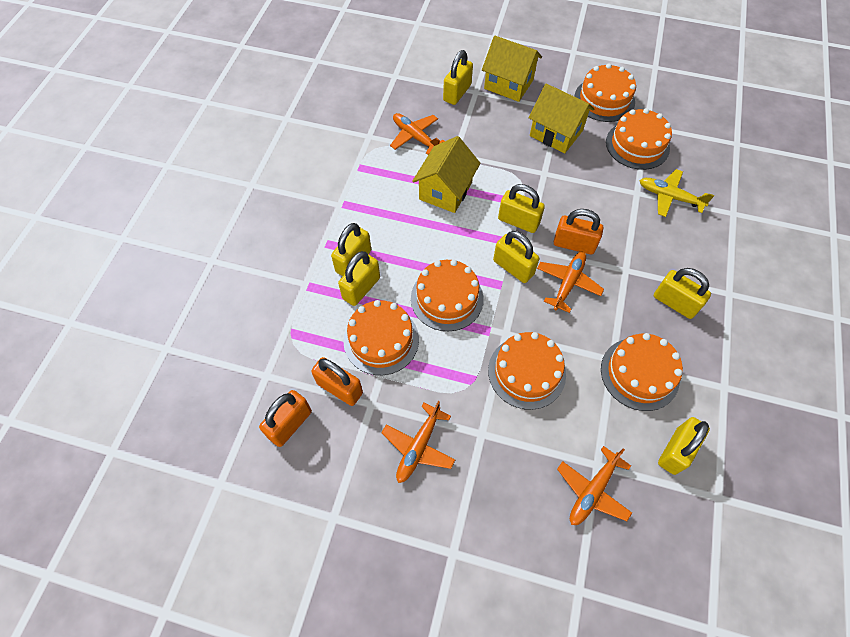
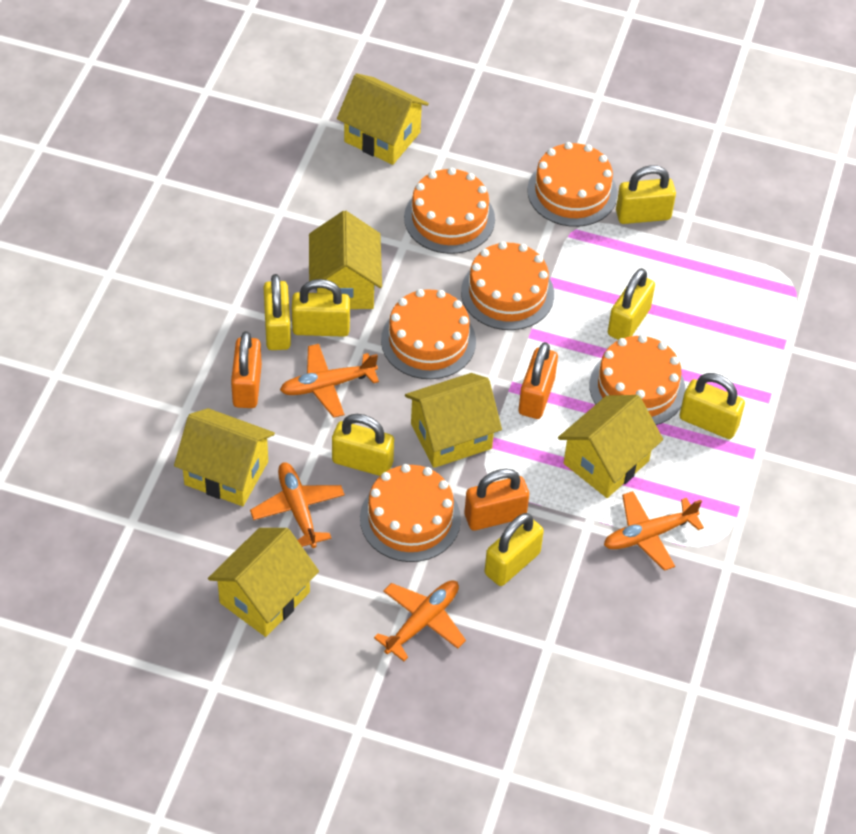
yellow house: 3 -> 6
yellow plane: 1 -> 0

